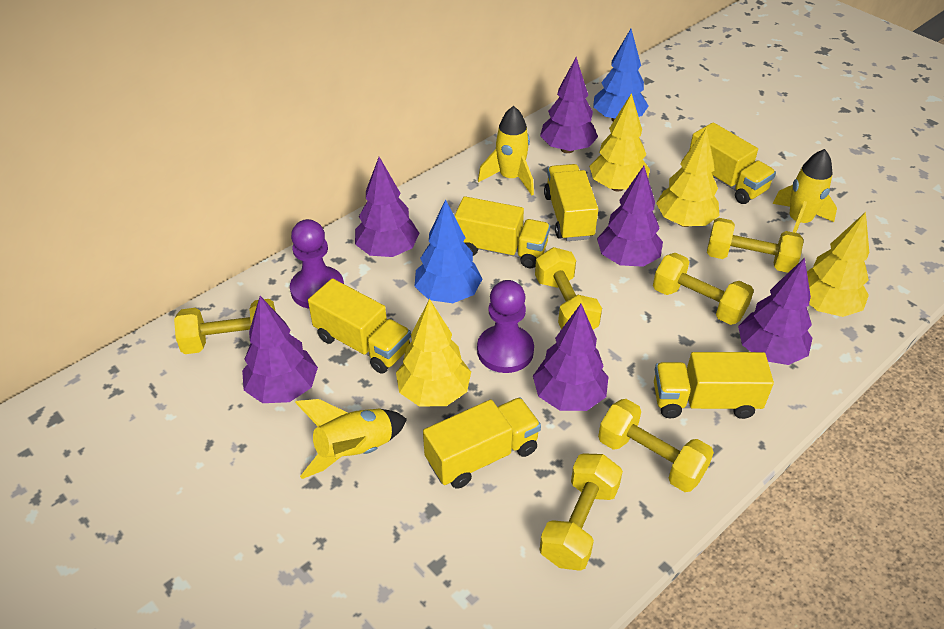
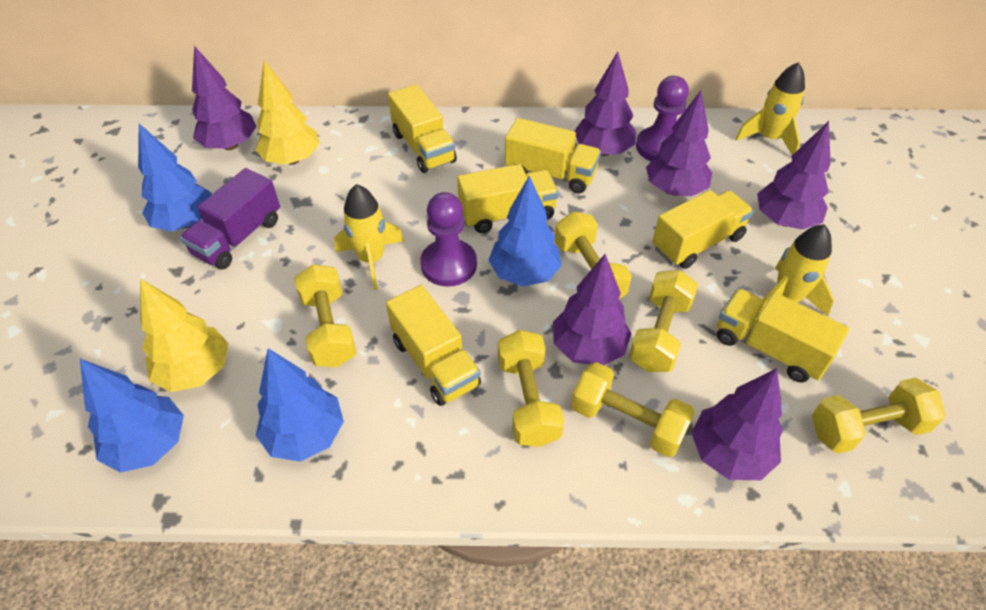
blue tree: 2 -> 4
purple truck: 0 -> 1
yellow tree: 4 -> 2

